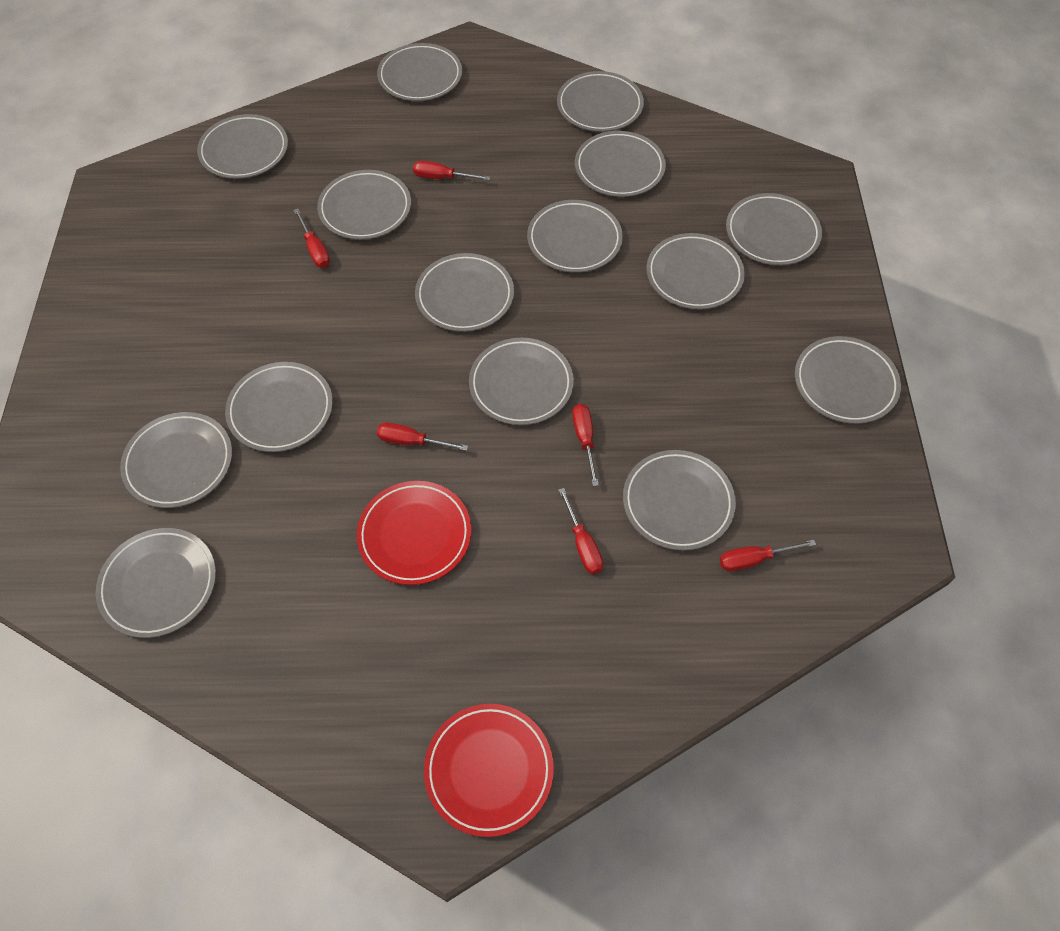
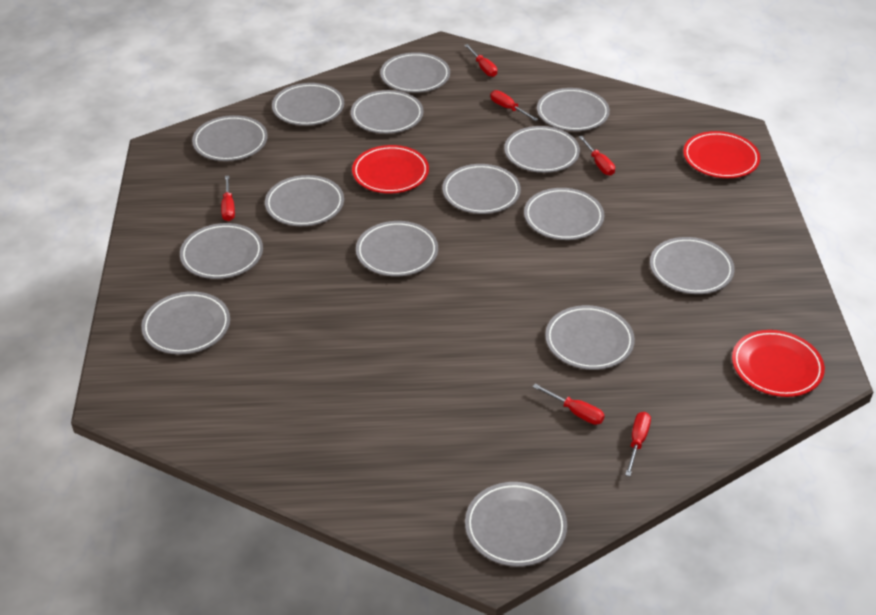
red plate: 2 -> 3

